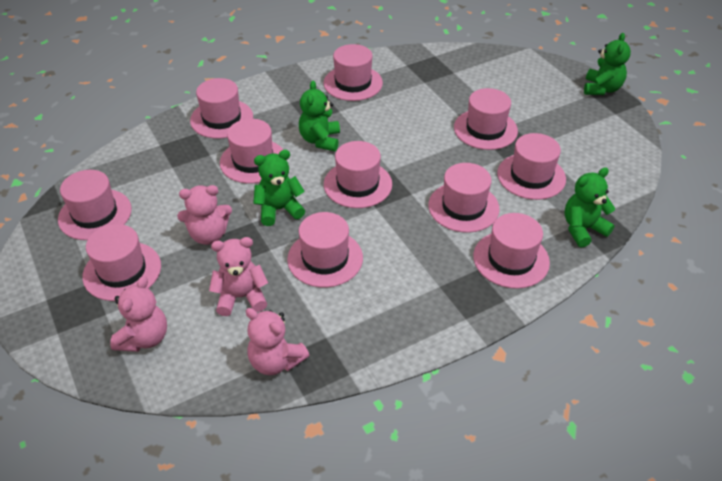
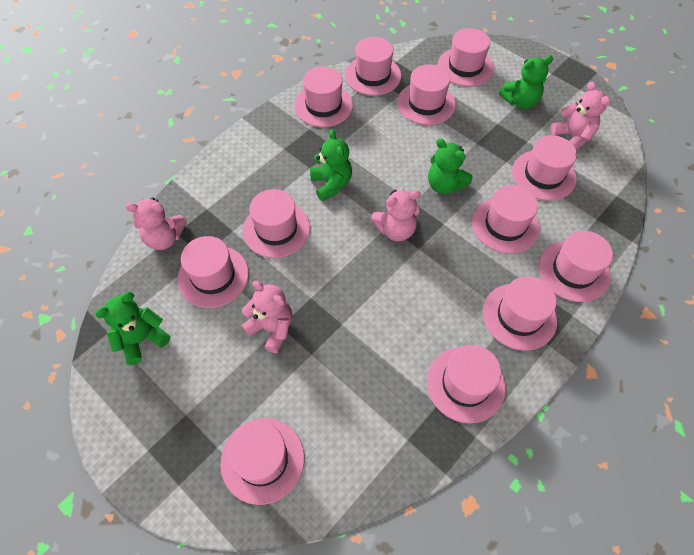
pink hat: 11 -> 12

